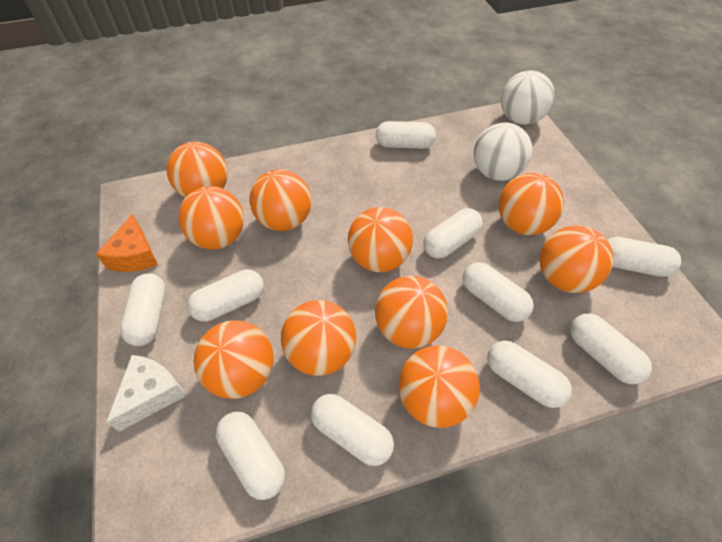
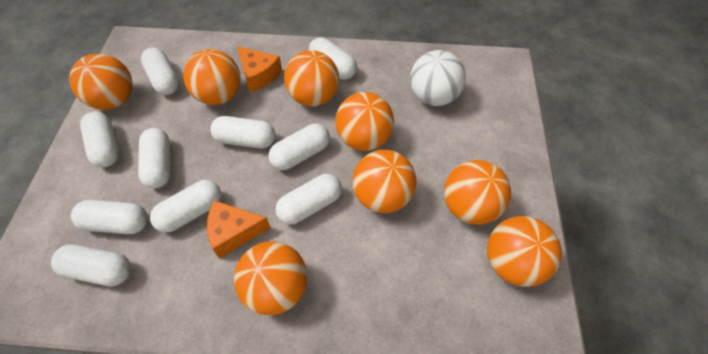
orange ball: 10 -> 8
orange cheese: 1 -> 2
white ball: 2 -> 1
white cheese: 1 -> 0

